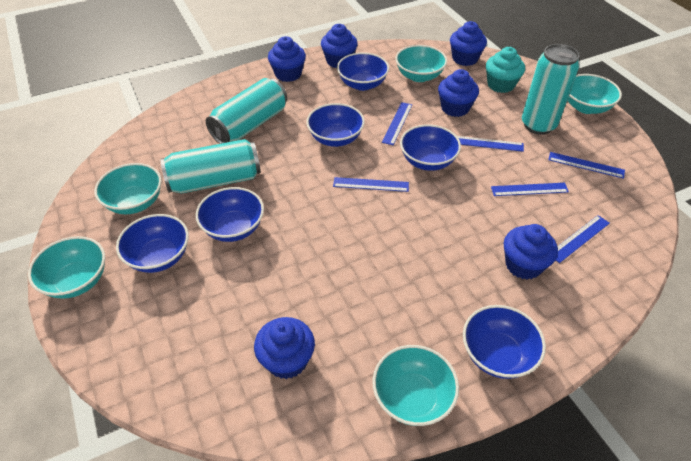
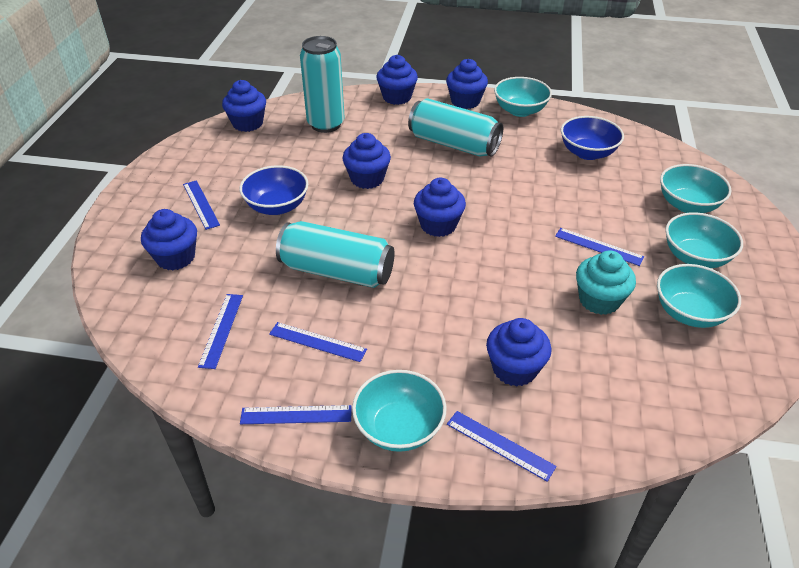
blue bowl: 6 -> 2
blue cupcake: 6 -> 7

